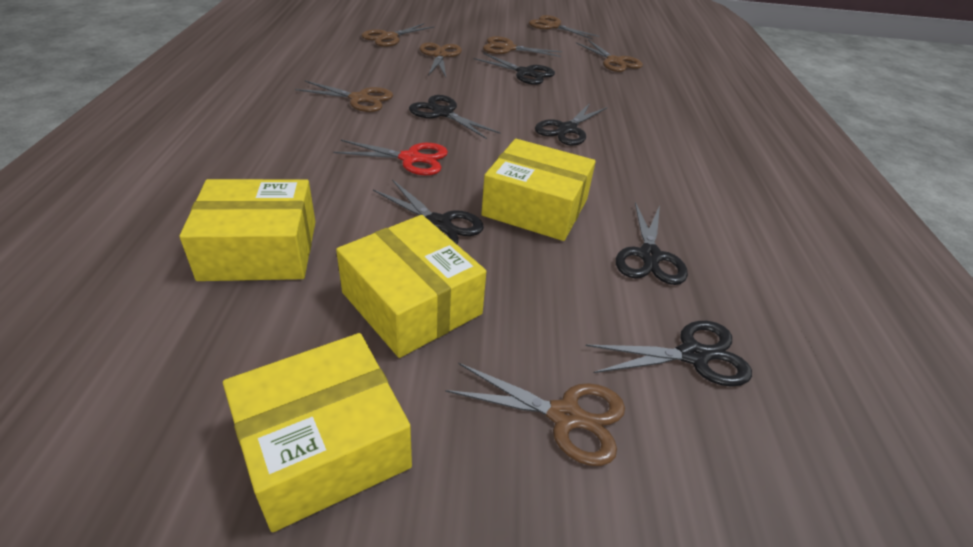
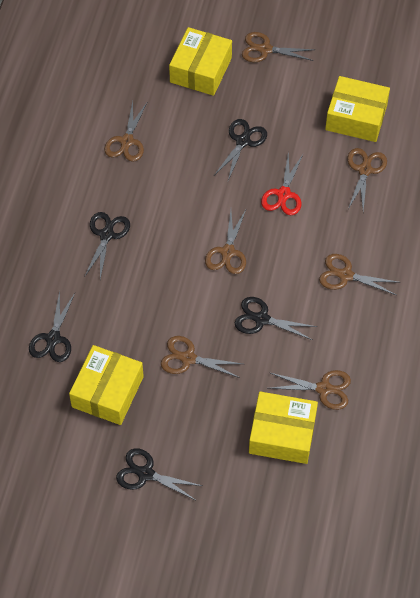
black scissors: 6 -> 5

